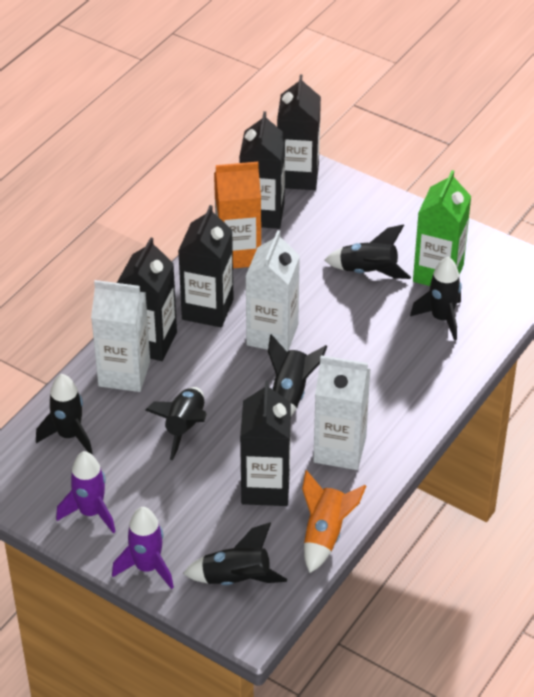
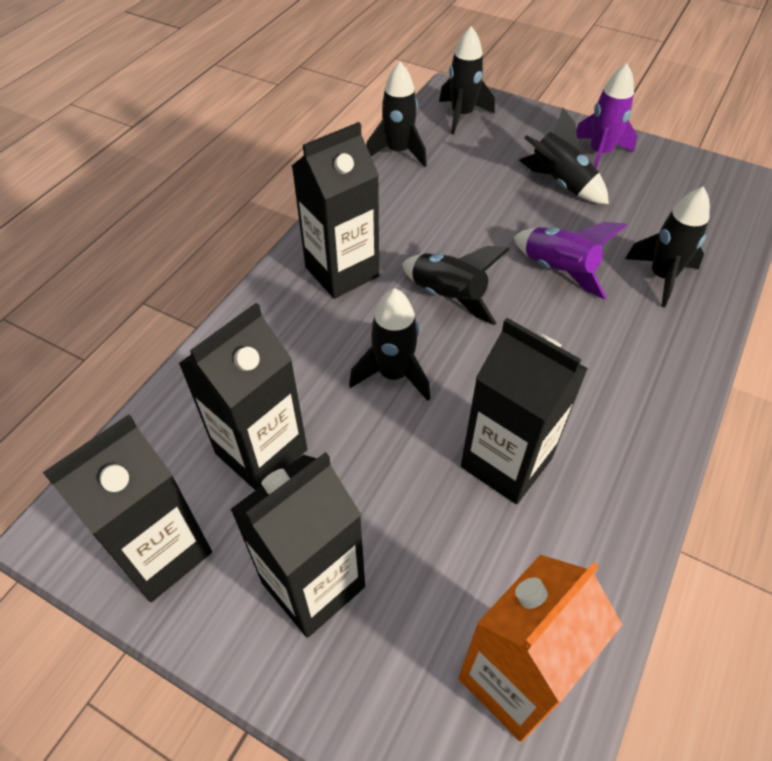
green carton: 1 -> 0
orange rocket: 1 -> 0
white carton: 3 -> 0

